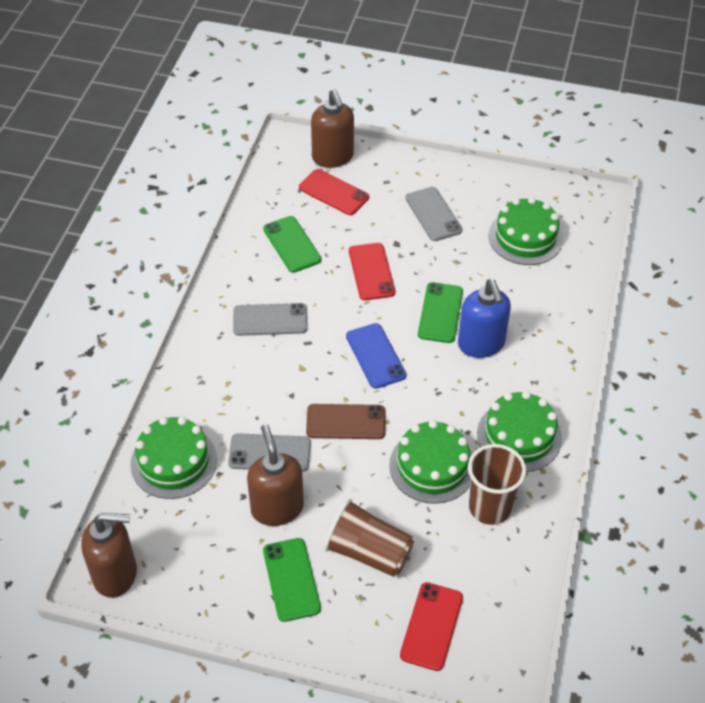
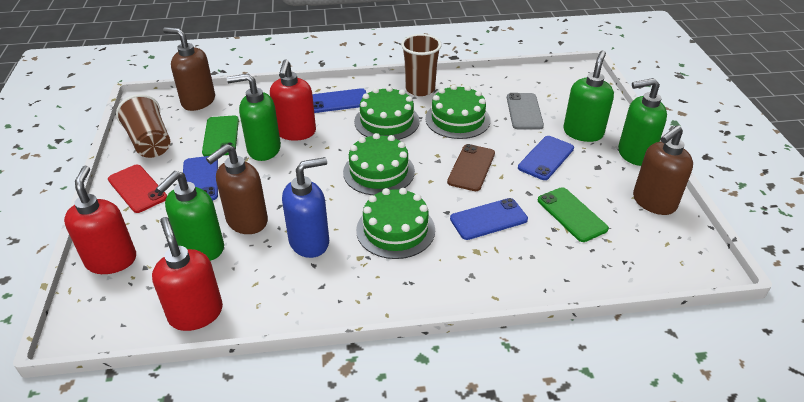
blue phone: 1 -> 4
green phone: 3 -> 2
green soap dispenser: 0 -> 4
grey phone: 3 -> 1
red phone: 3 -> 1
red soap dispenser: 0 -> 3

